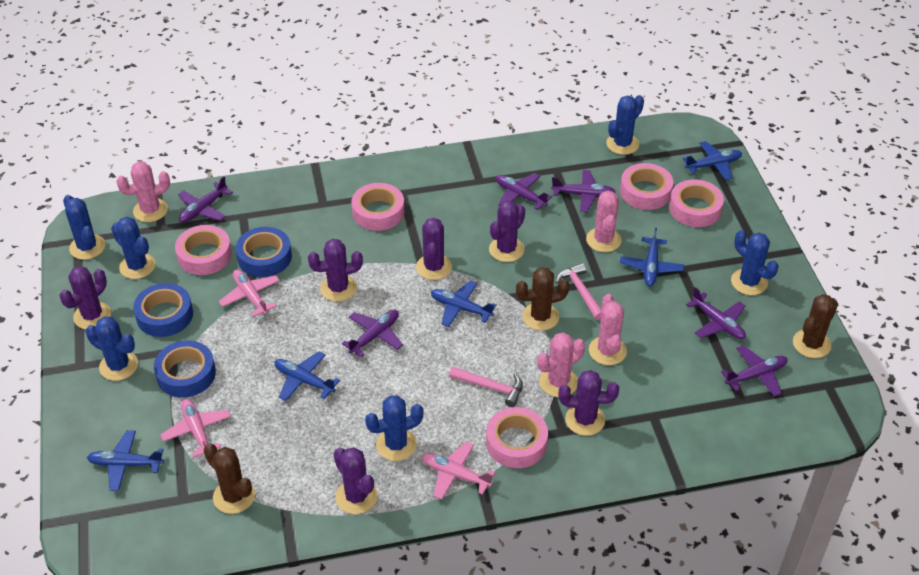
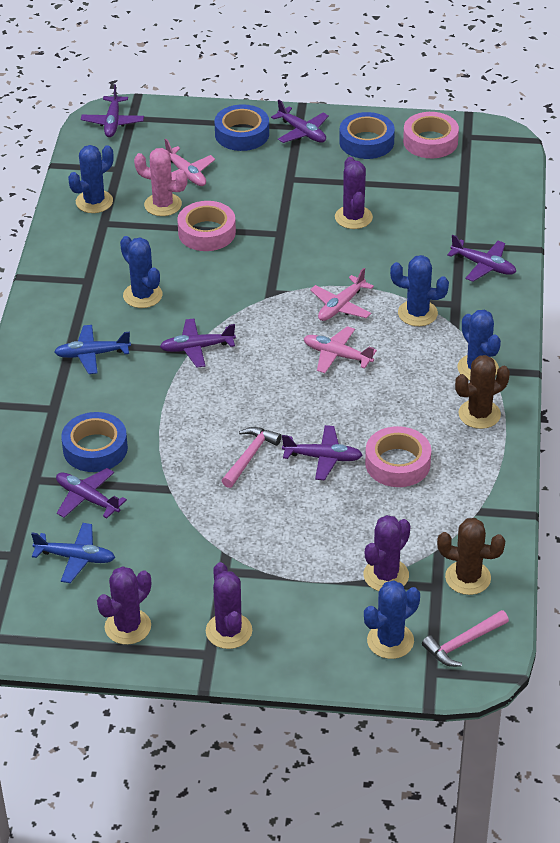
blue cactus: 6 -> 5
blue plane: 5 -> 2
brown cactus: 3 -> 2
pink cactus: 4 -> 1
pink tape: 5 -> 3
purple cactus: 6 -> 4

